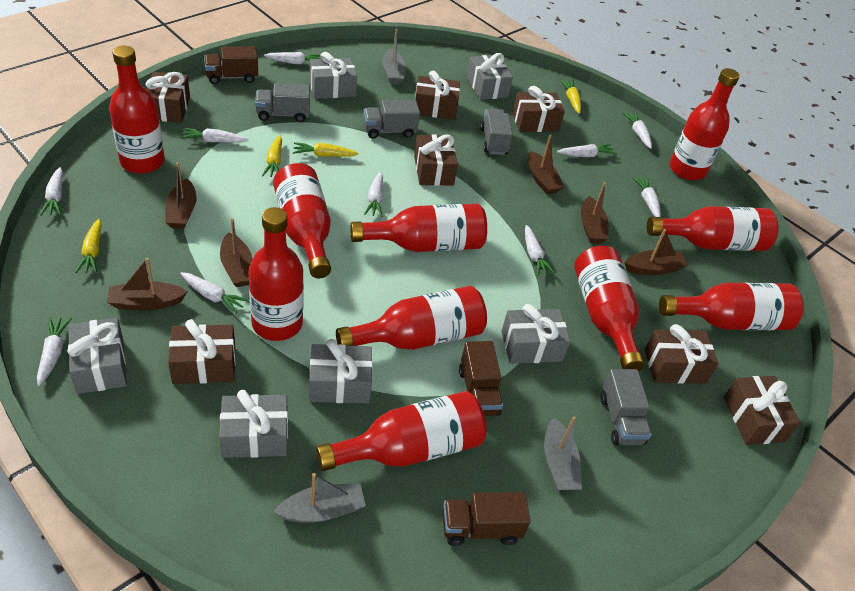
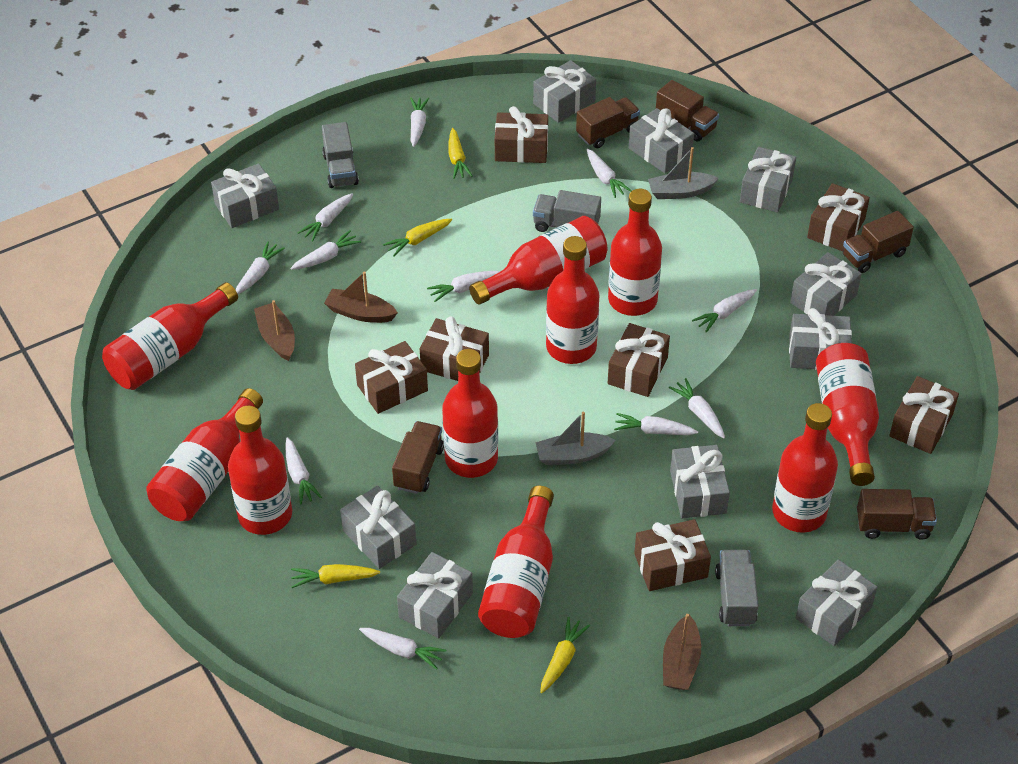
brown boat: 6 -> 3
brown truck: 3 -> 5
grey boat: 3 -> 2
grey gift: 6 -> 10
grey truck: 4 -> 3
white carrot: 10 -> 11

